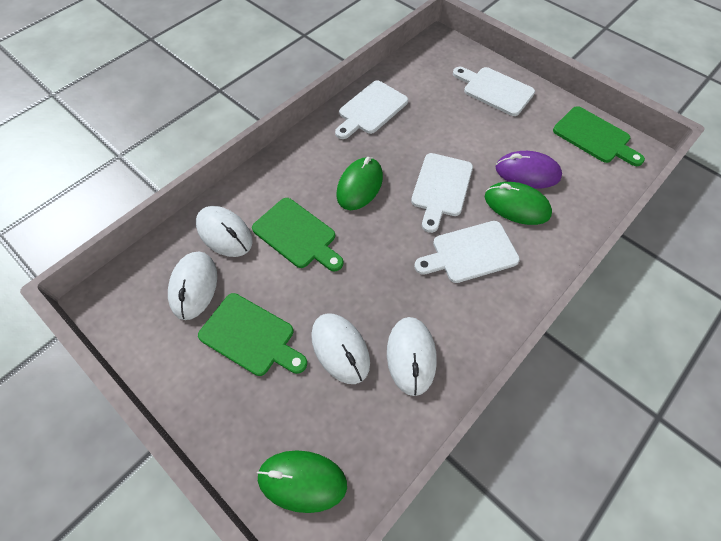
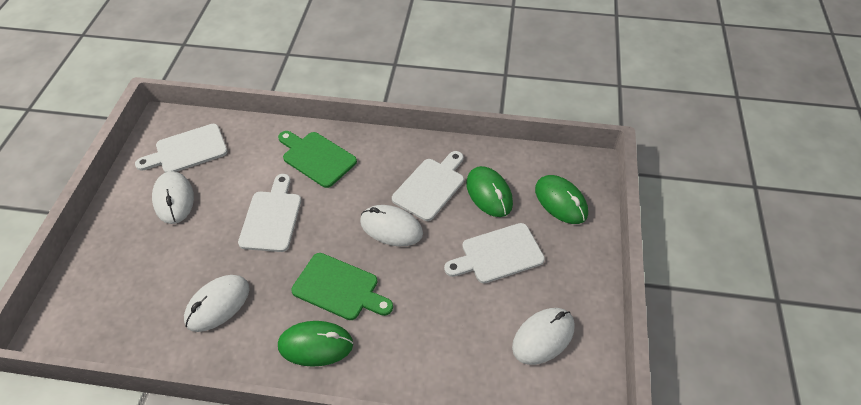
green cutting board: 3 -> 2
purple mouse: 1 -> 0

